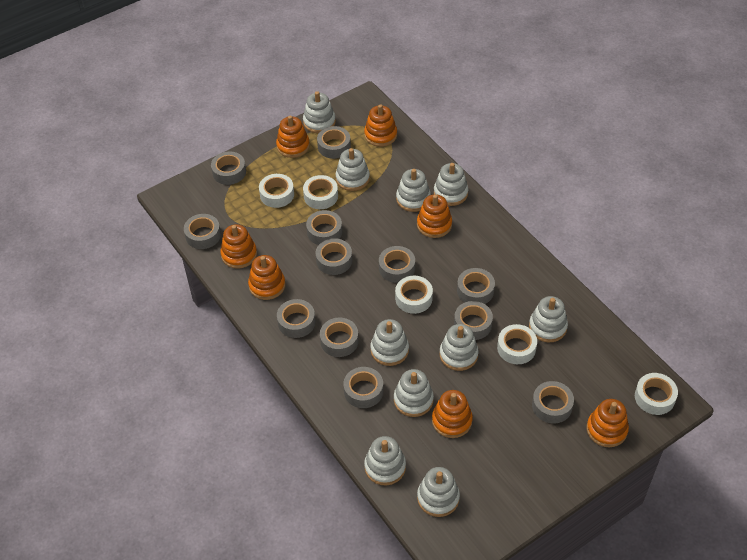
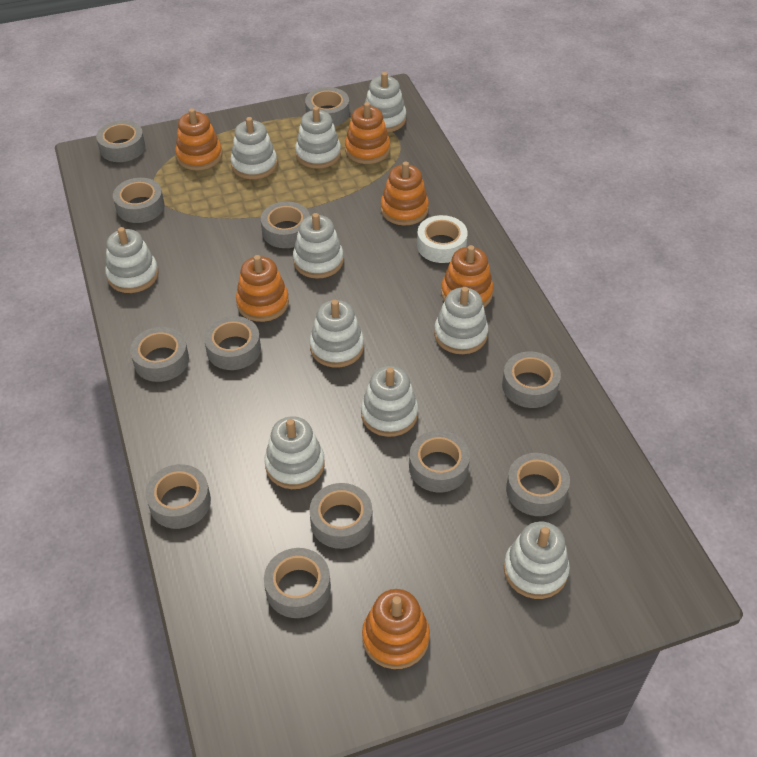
orange stacking toy: 7 -> 6
white tape: 5 -> 1

